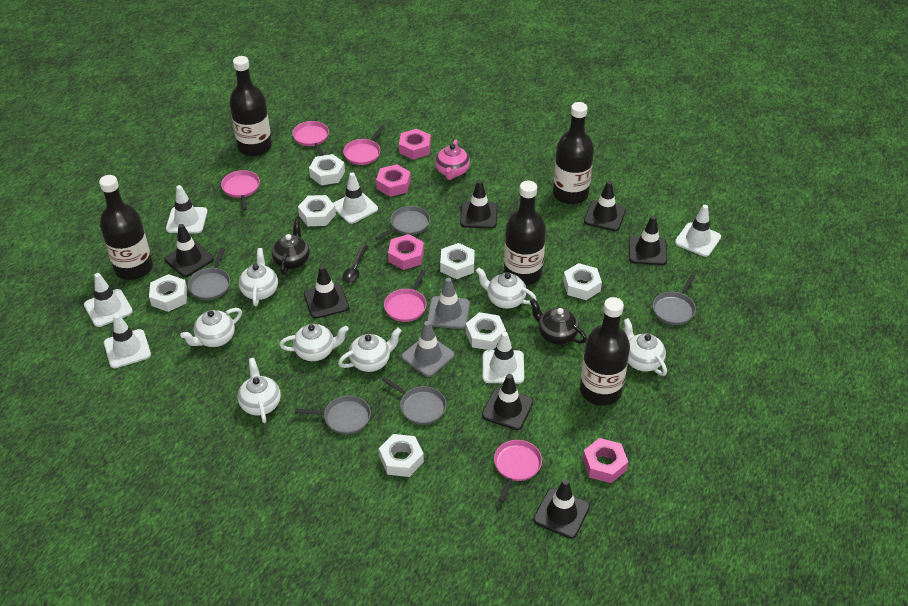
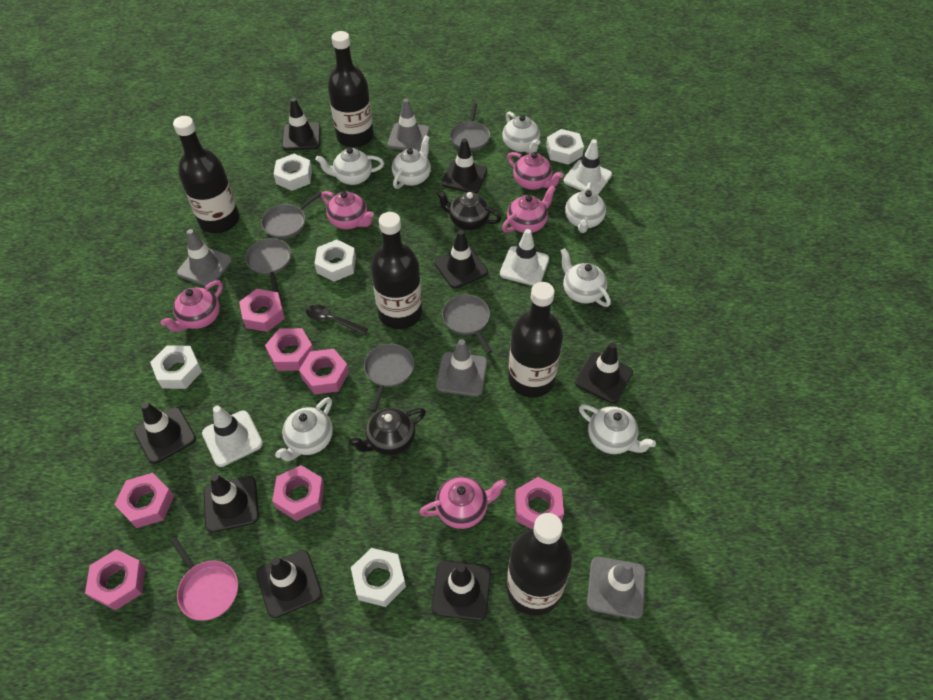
black traffic cone: 7 -> 8
grey traffic cone: 2 -> 4
pink nut: 4 -> 7
pink pan: 5 -> 1
pink teapot: 1 -> 5
white nut: 7 -> 5
white traffic cone: 6 -> 3

